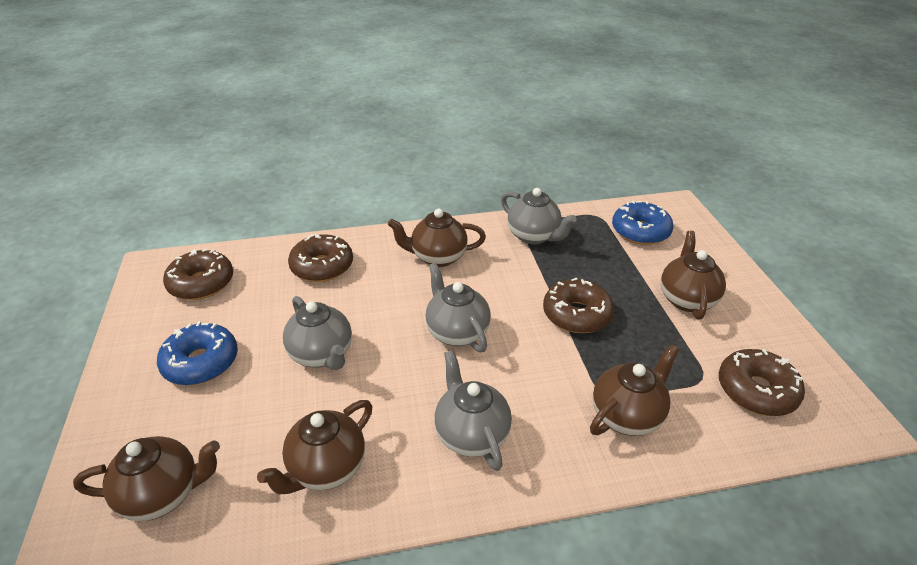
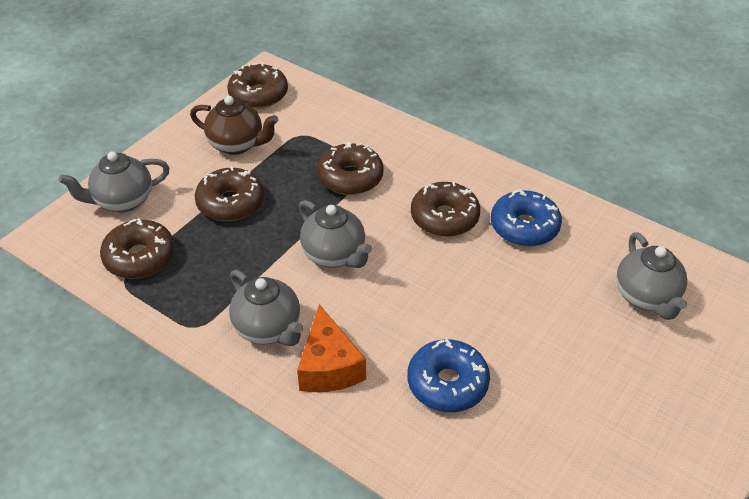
brown donut: 4 -> 5
brown teapot: 5 -> 1
orange cheese: 0 -> 1

